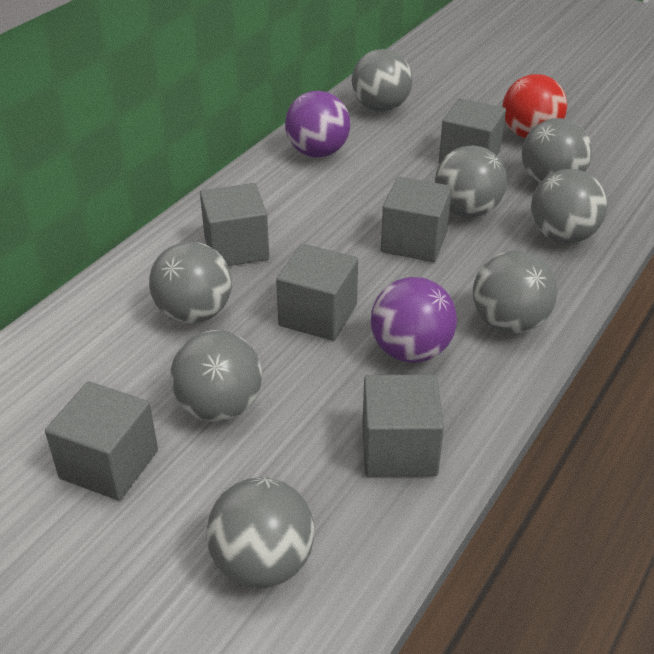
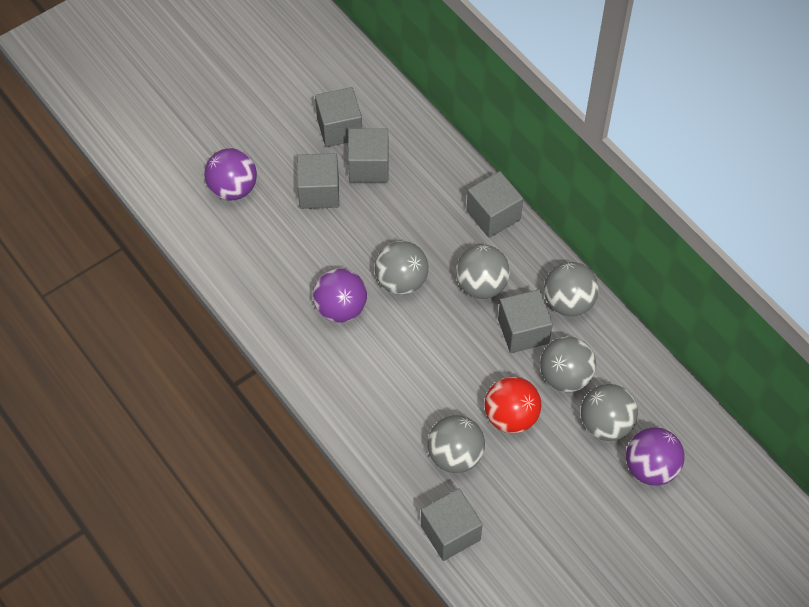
grey ball: 8 -> 6
purple ball: 2 -> 3

